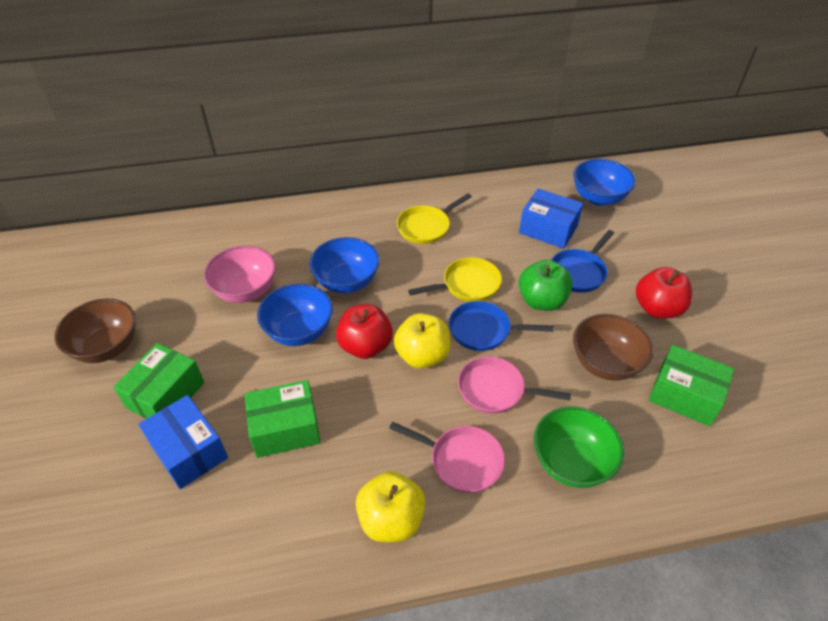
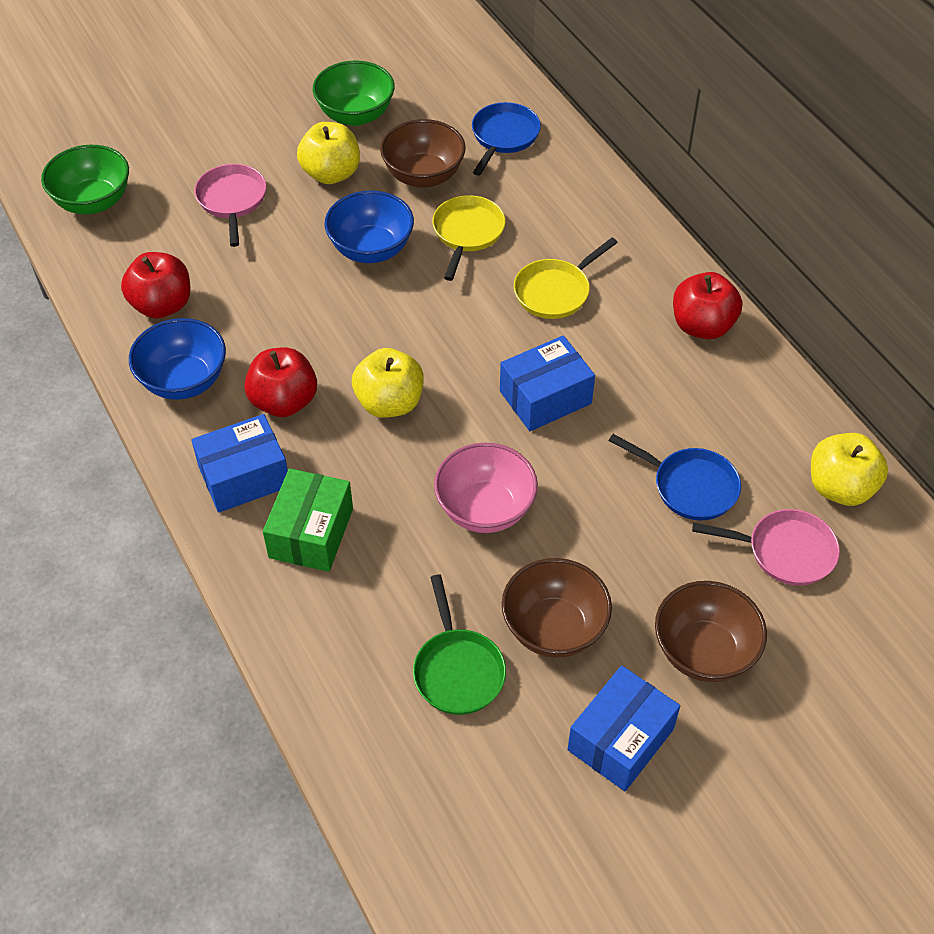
blue bowl: 3 -> 2
blue box: 2 -> 3
brown bowl: 2 -> 3
green apple: 1 -> 0
green bowl: 1 -> 2
green box: 3 -> 1
green pan: 0 -> 1
red apple: 2 -> 3
yellow apple: 2 -> 3

